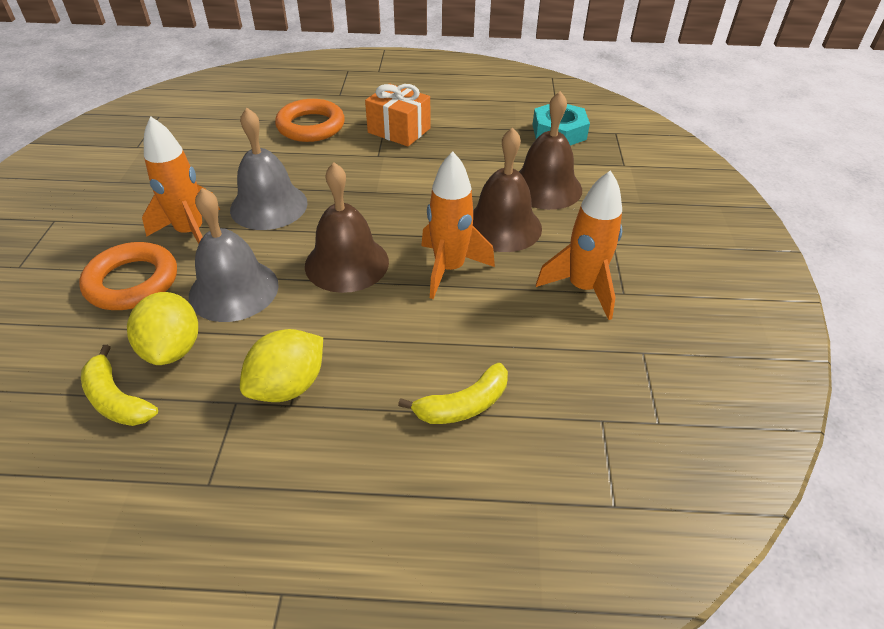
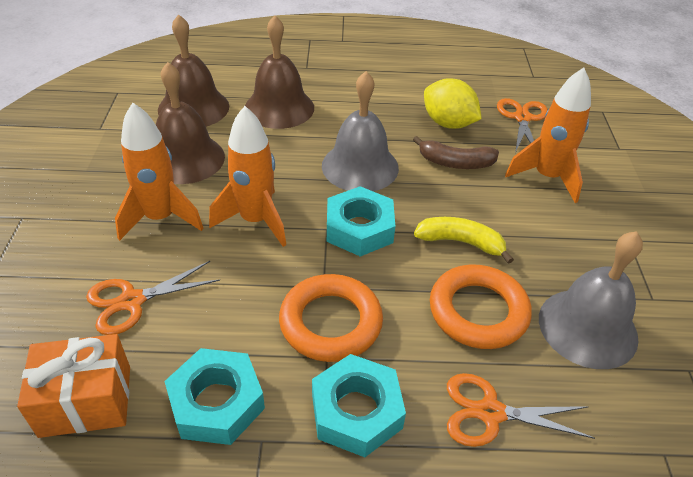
brown banana: 0 -> 1
orange scissors: 0 -> 3
turquoise nut: 1 -> 3
yellow banana: 2 -> 1
yellow lemon: 2 -> 1

